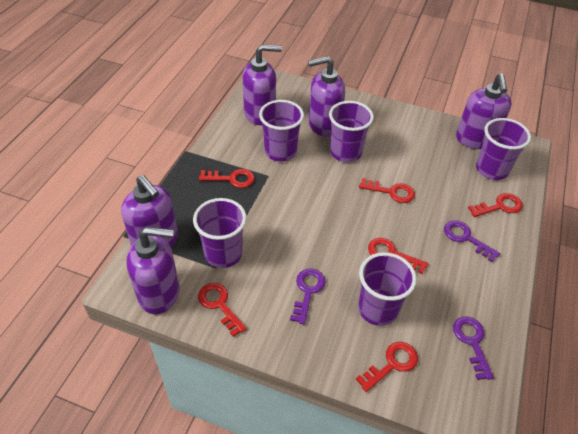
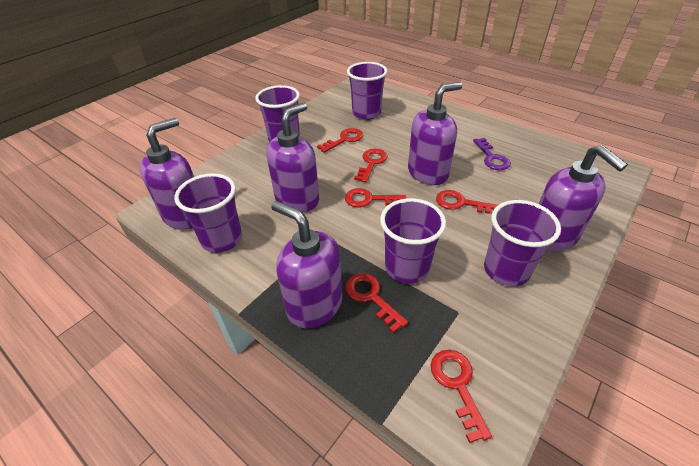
purple key: 3 -> 1

